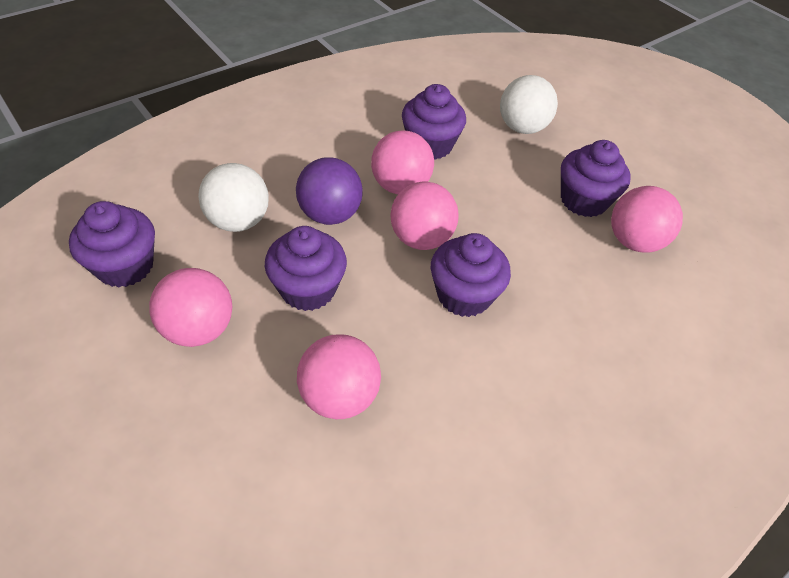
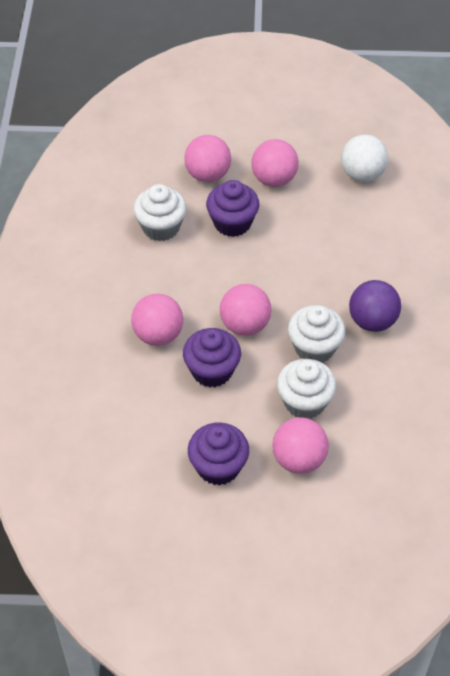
purple cupcake: 5 -> 3
white ball: 2 -> 1
white cupcake: 0 -> 3

